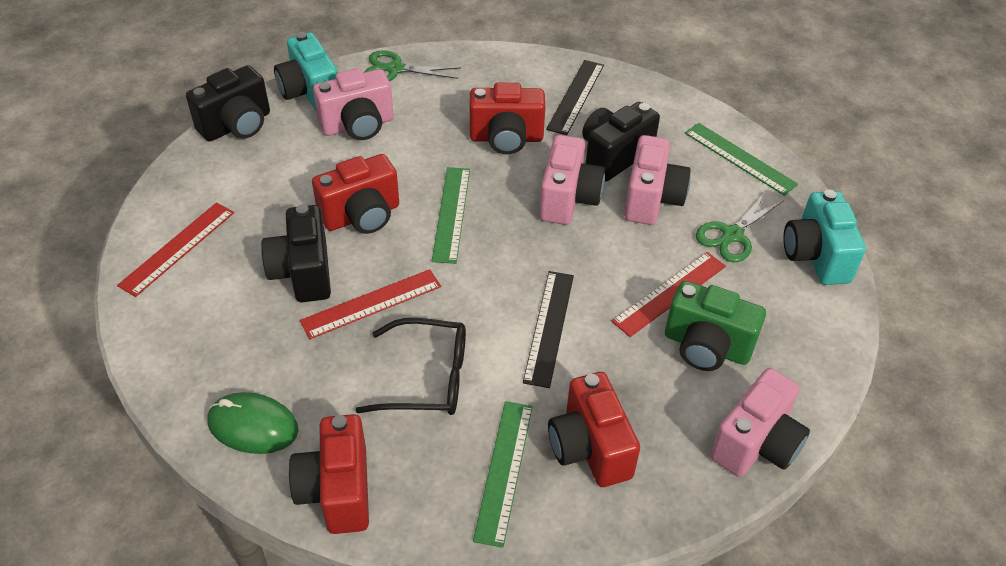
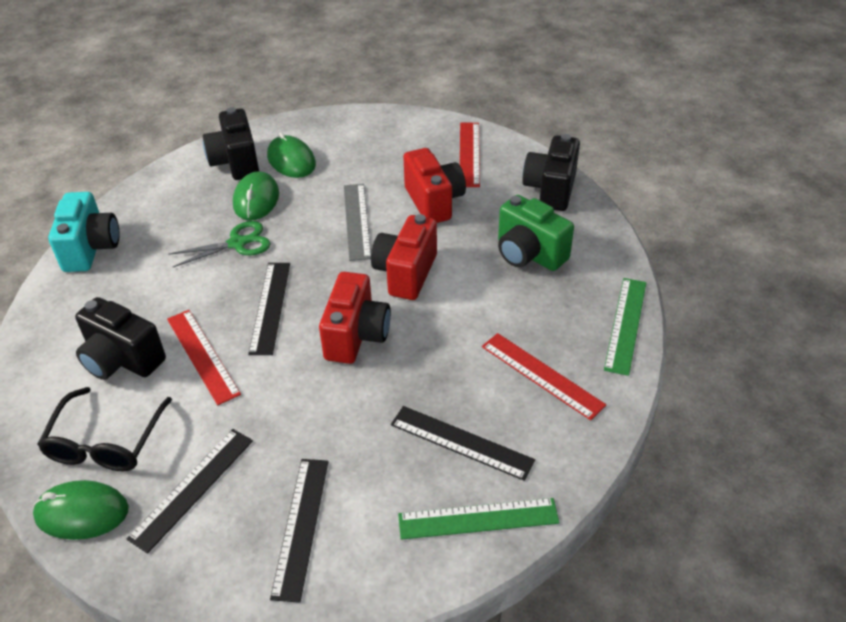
black ruler: 2 -> 4
green mouse: 1 -> 3
green ruler: 3 -> 2
green scissors: 2 -> 1
grey ruler: 0 -> 1
pink camera: 4 -> 0
red camera: 4 -> 3
turquoise camera: 2 -> 1

